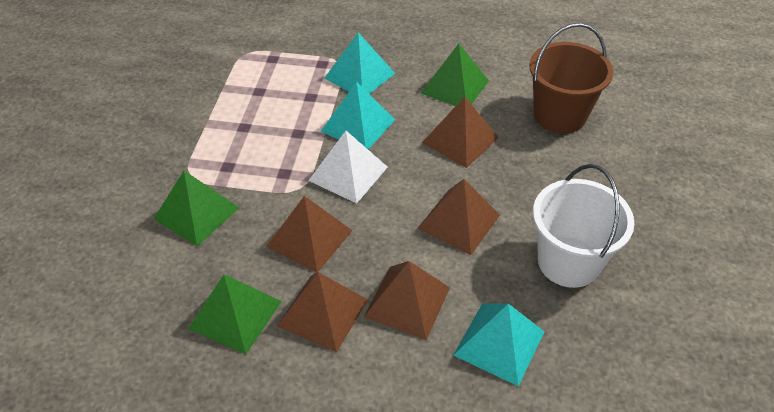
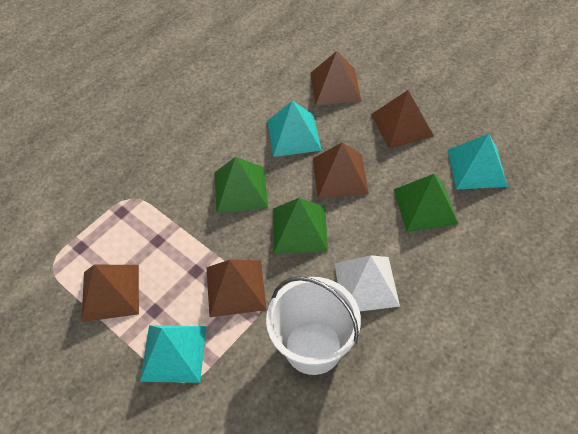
brown bucket: 1 -> 0

